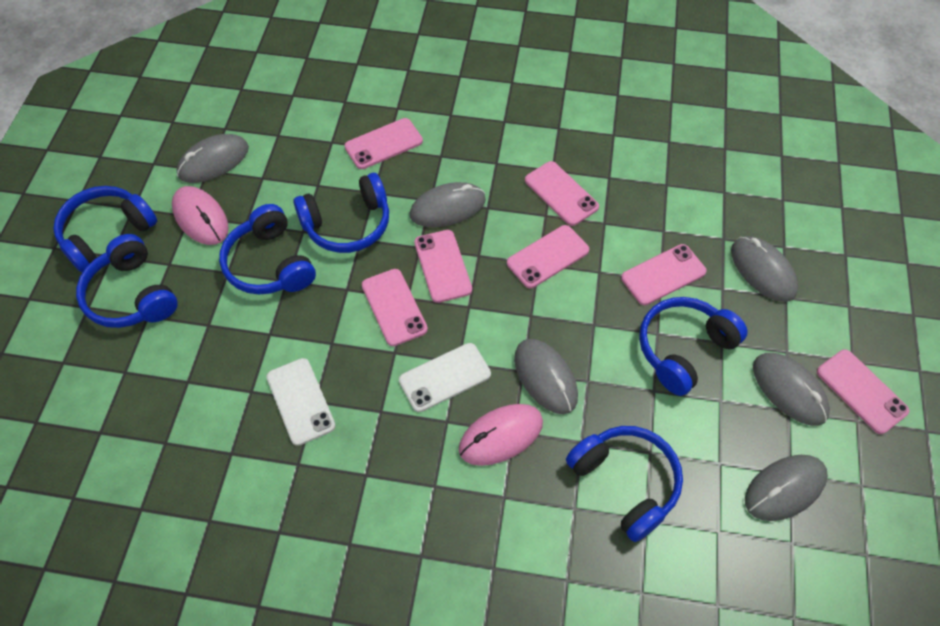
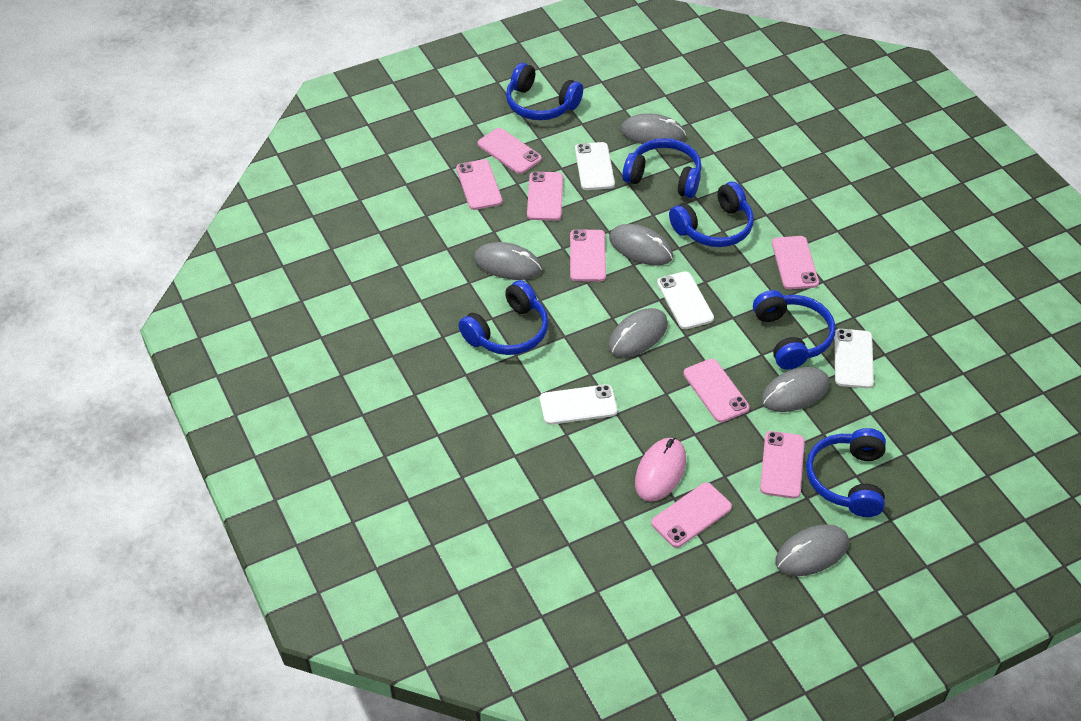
pink mouse: 2 -> 1
pink phone: 7 -> 8
white phone: 2 -> 4

